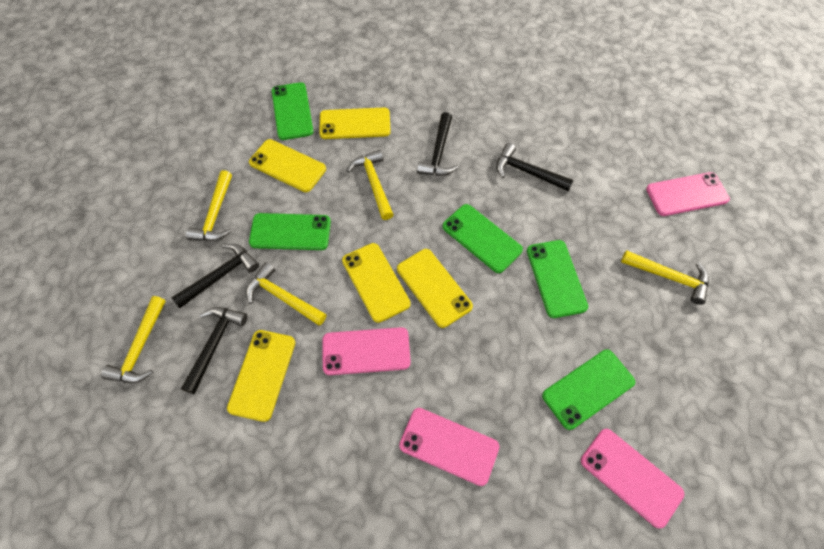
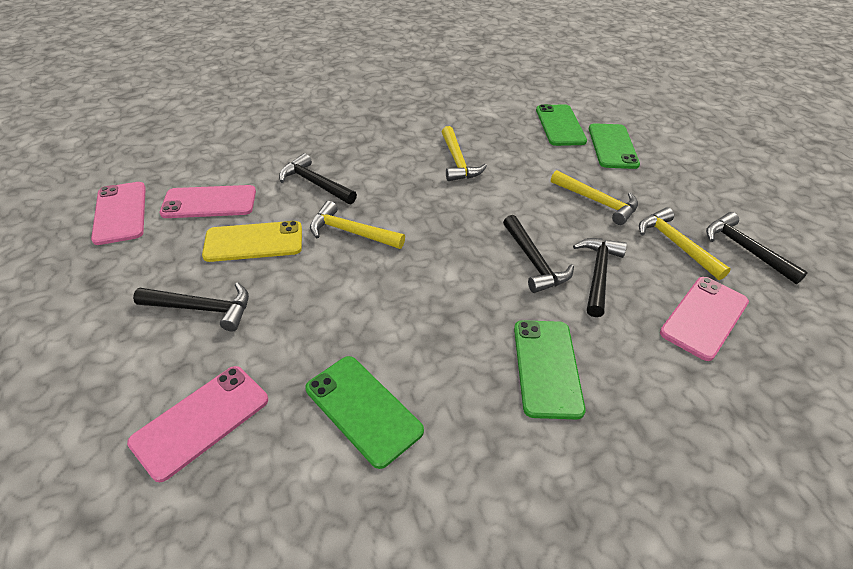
black hammer: 4 -> 5
green phone: 5 -> 4
yellow hammer: 5 -> 4
yellow phone: 5 -> 1

